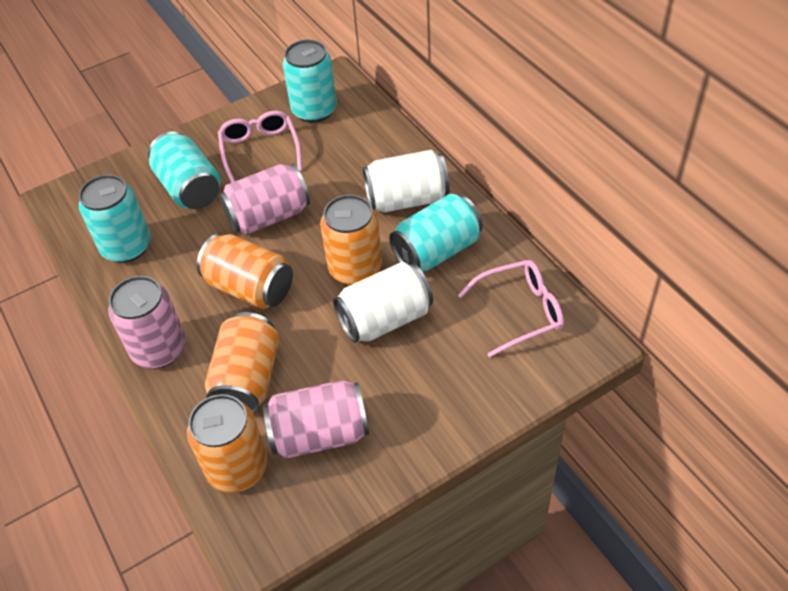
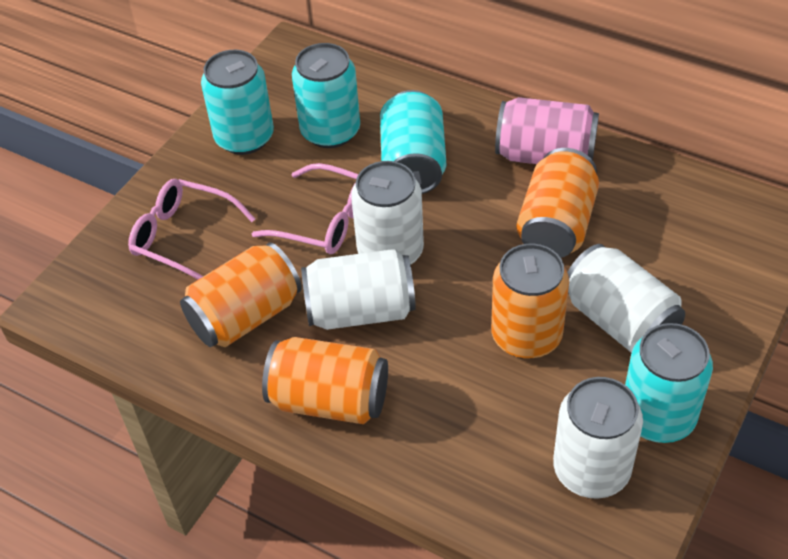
pink can: 3 -> 1
white can: 2 -> 4

